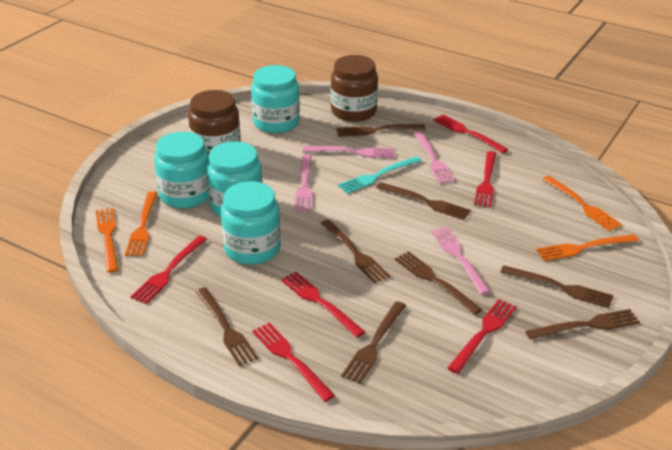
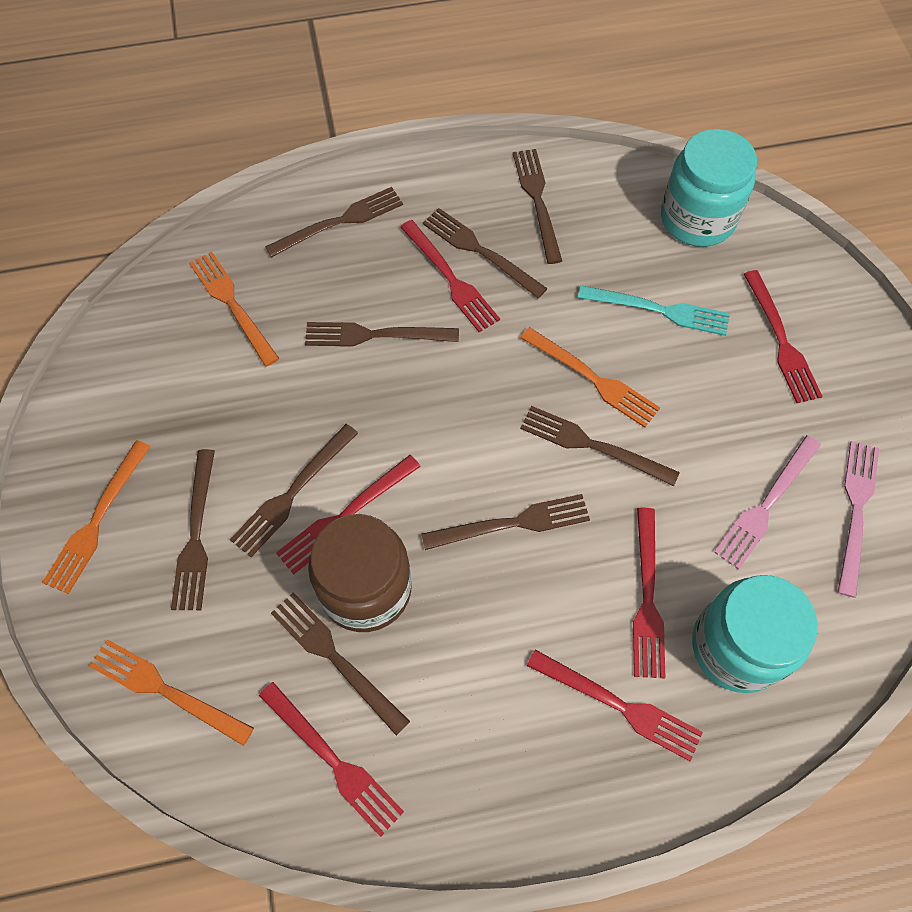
brown fork: 8 -> 9
brown jar: 2 -> 1
pink fork: 4 -> 2
turquoise jar: 4 -> 2

